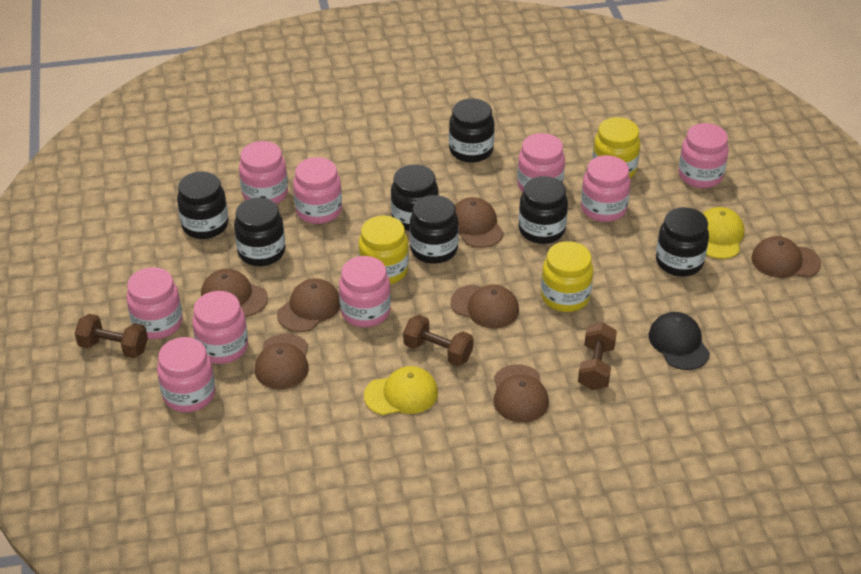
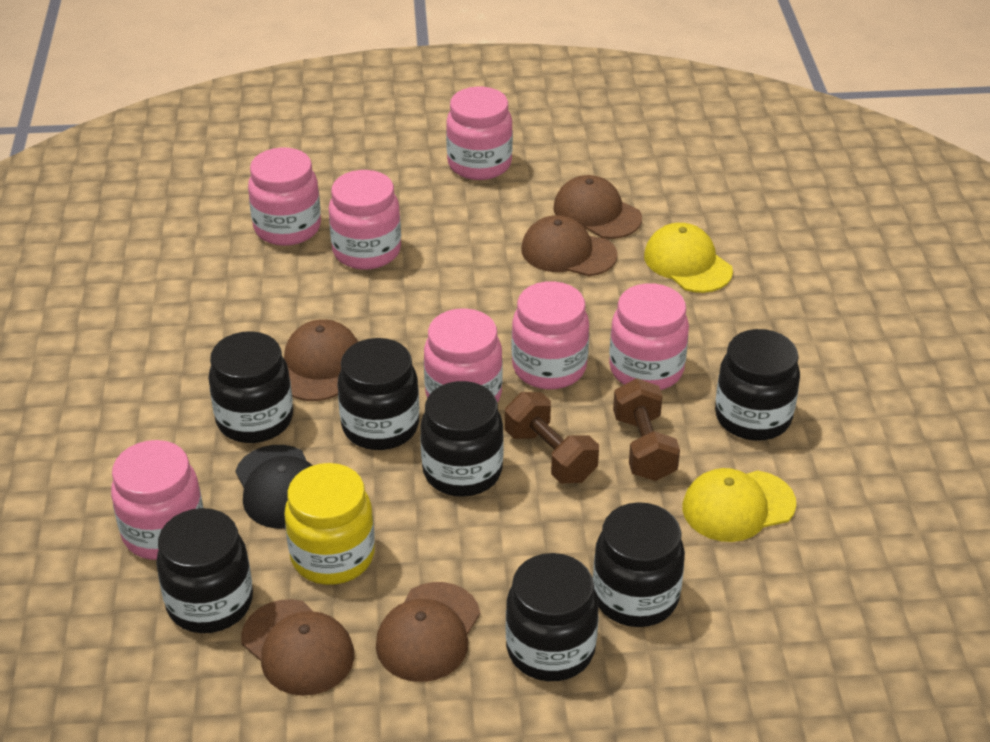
brown cap: 7 -> 5
brown dumbbell: 3 -> 2
pink jar: 9 -> 7
yellow jar: 3 -> 1

